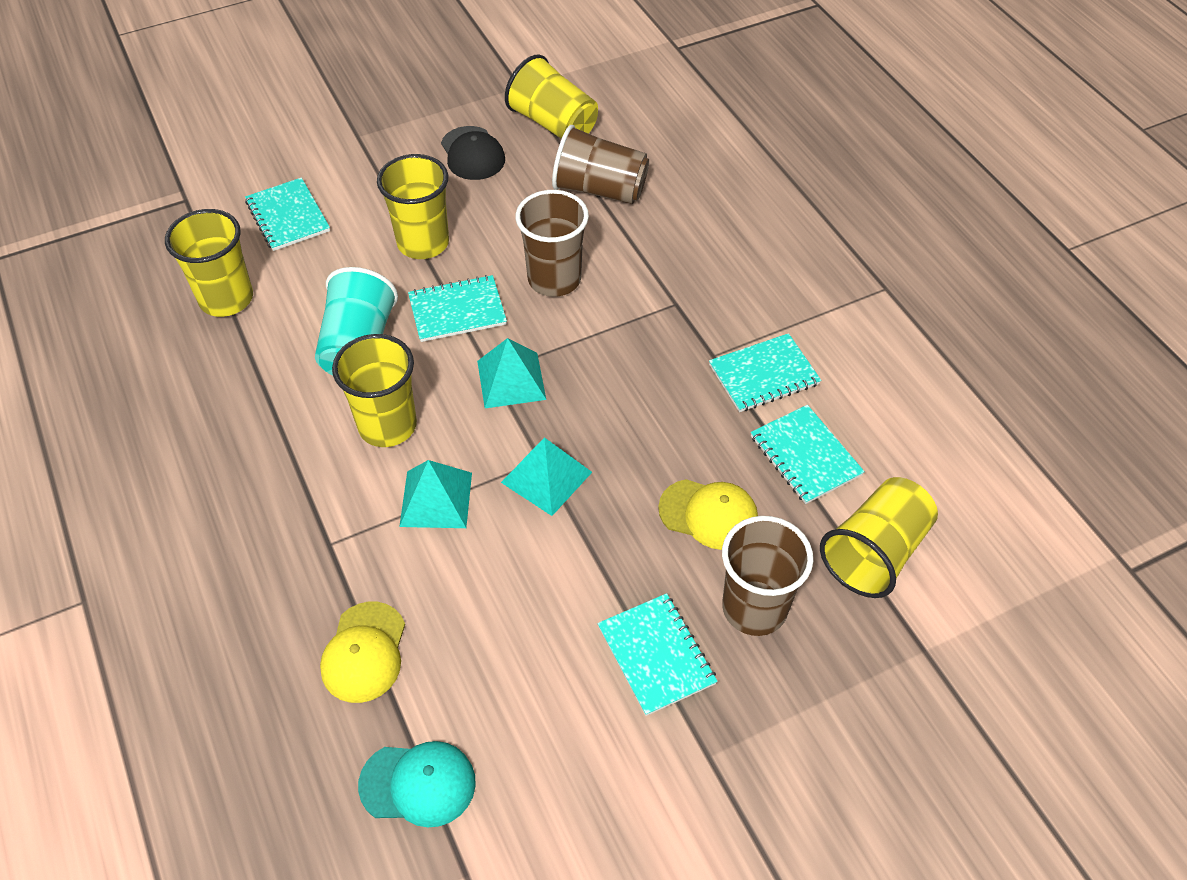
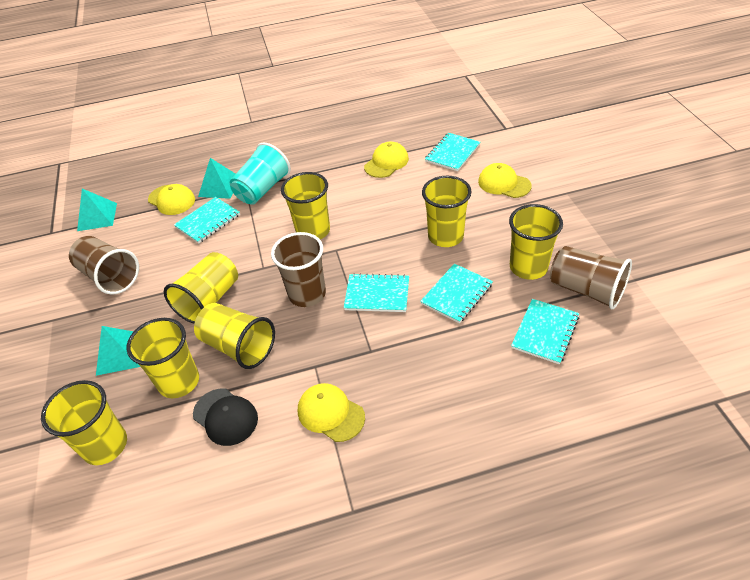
turquoise cap: 1 -> 0
yellow cap: 2 -> 4
yellow cup: 5 -> 7

